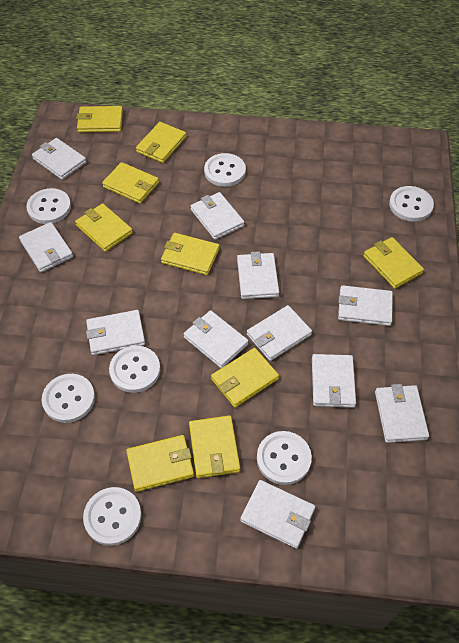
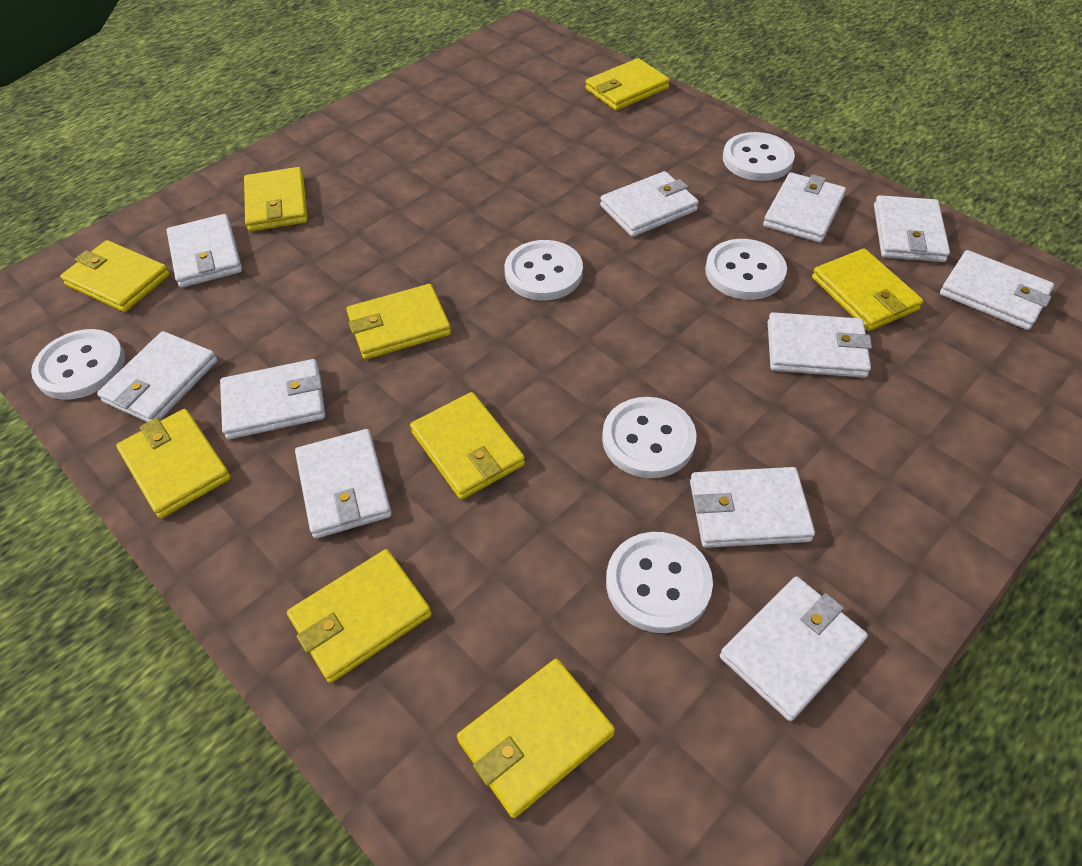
white button: 7 -> 6

